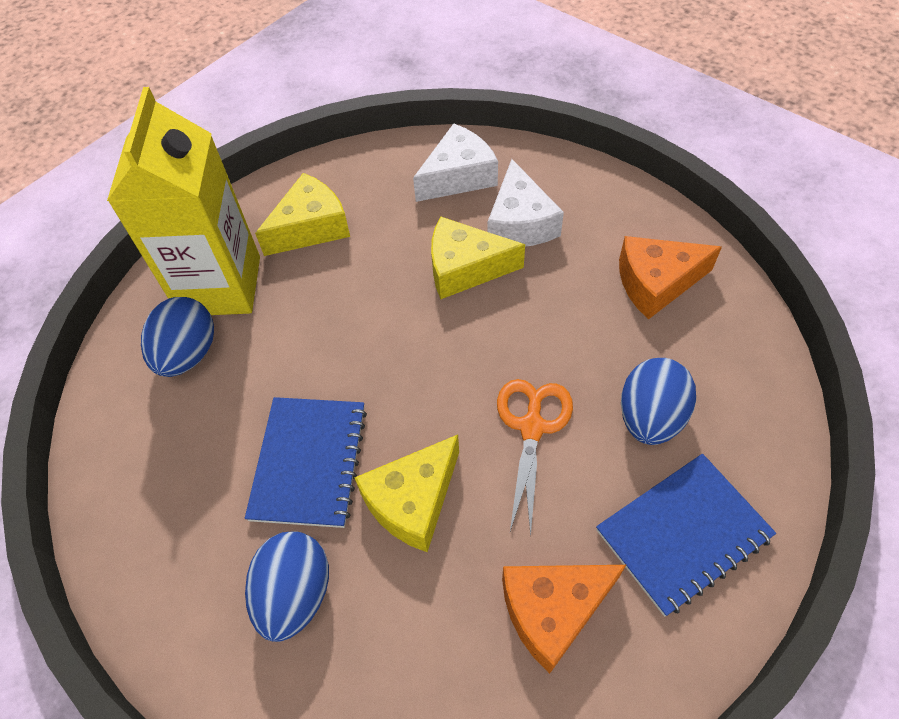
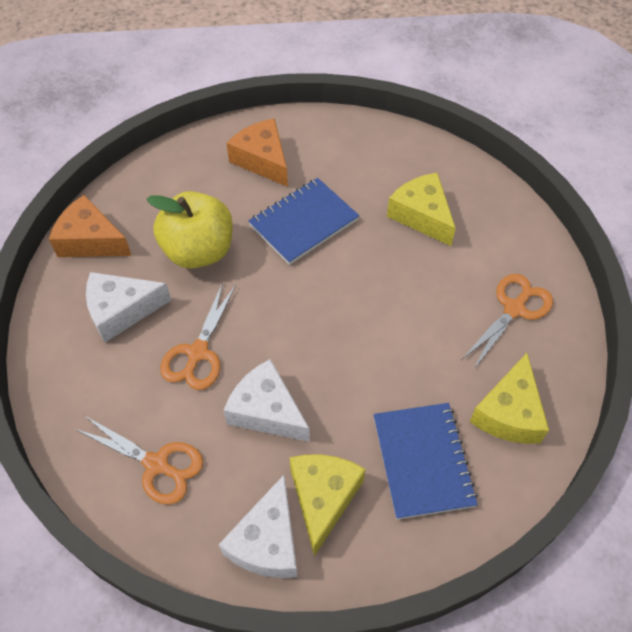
blue egg: 3 -> 0
orange scissors: 1 -> 3
white cheese: 2 -> 3
yellow apple: 0 -> 1
yellow carton: 1 -> 0

